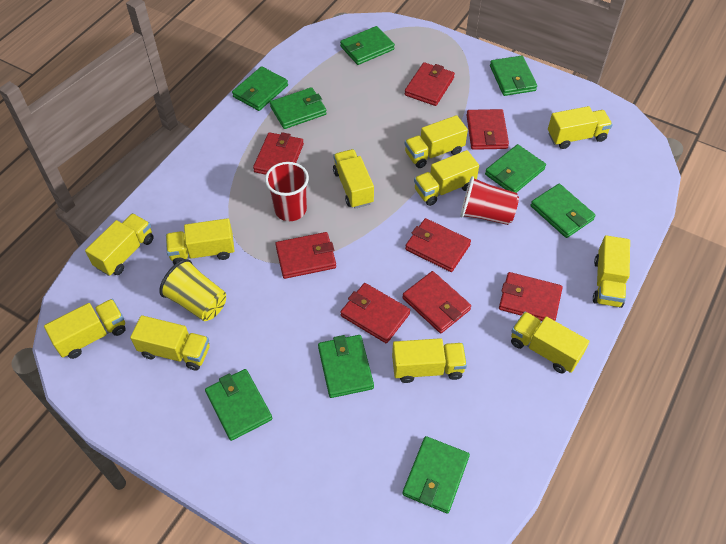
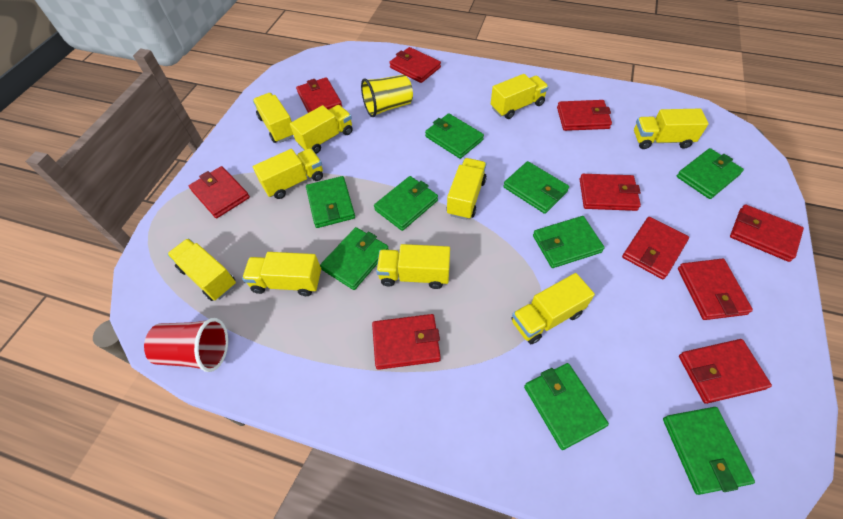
red cup: 2 -> 1
red wallet: 8 -> 10
yellow truck: 11 -> 10

